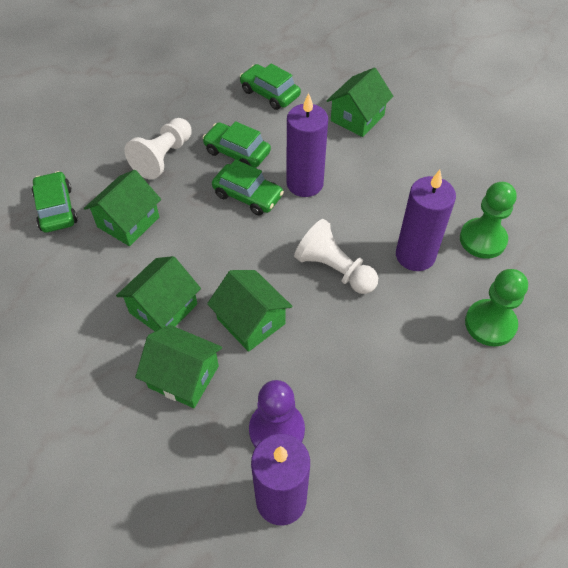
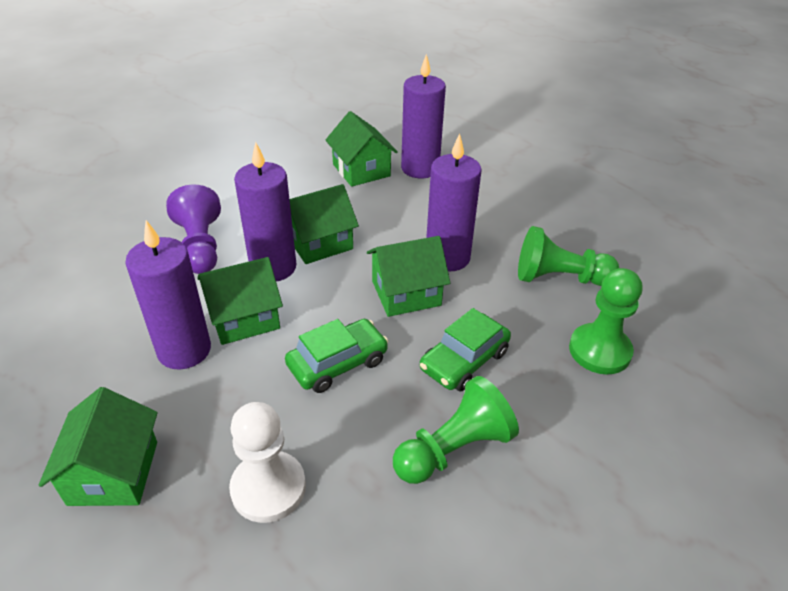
green car: 4 -> 2
green pawn: 2 -> 3
purple candle: 3 -> 4
white pawn: 2 -> 1

